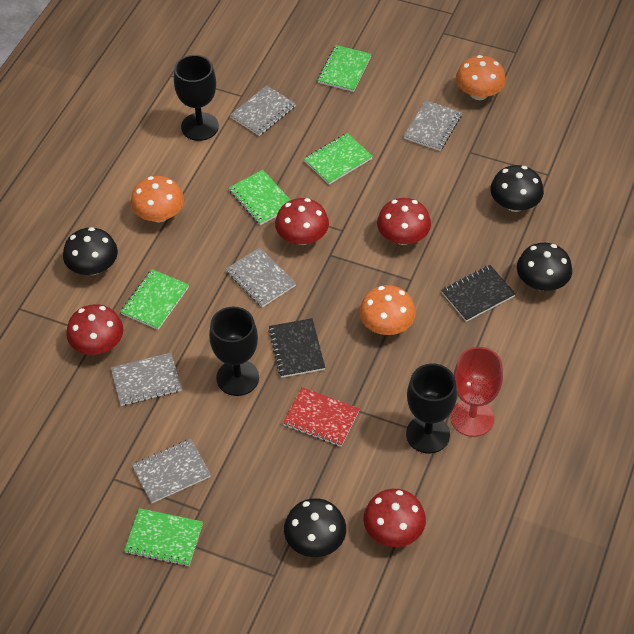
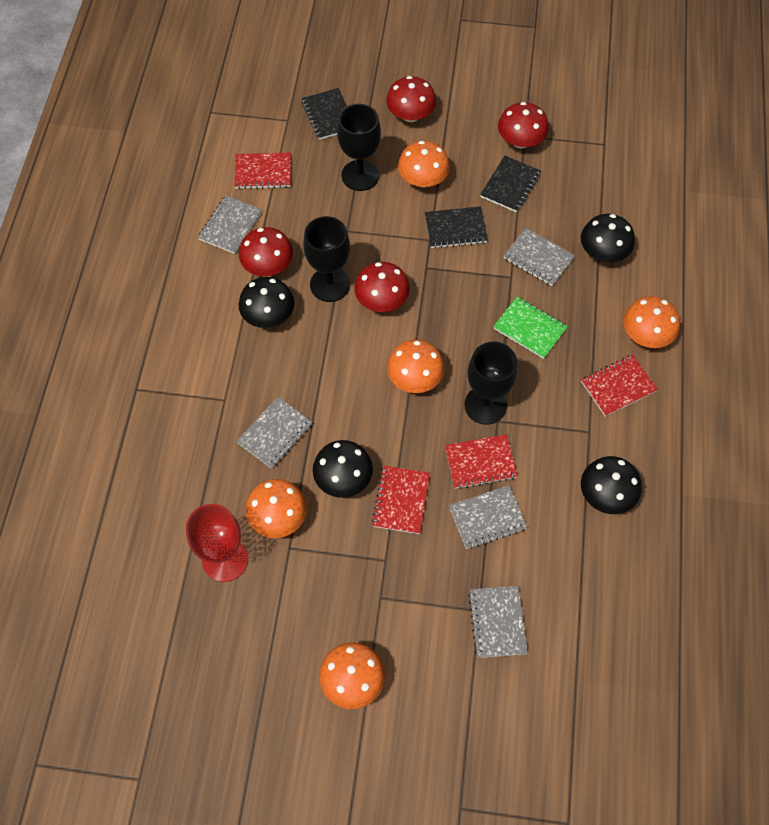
black notebook: 2 -> 3
green notebook: 5 -> 1
orange mushroom: 3 -> 5
red notebook: 1 -> 4

